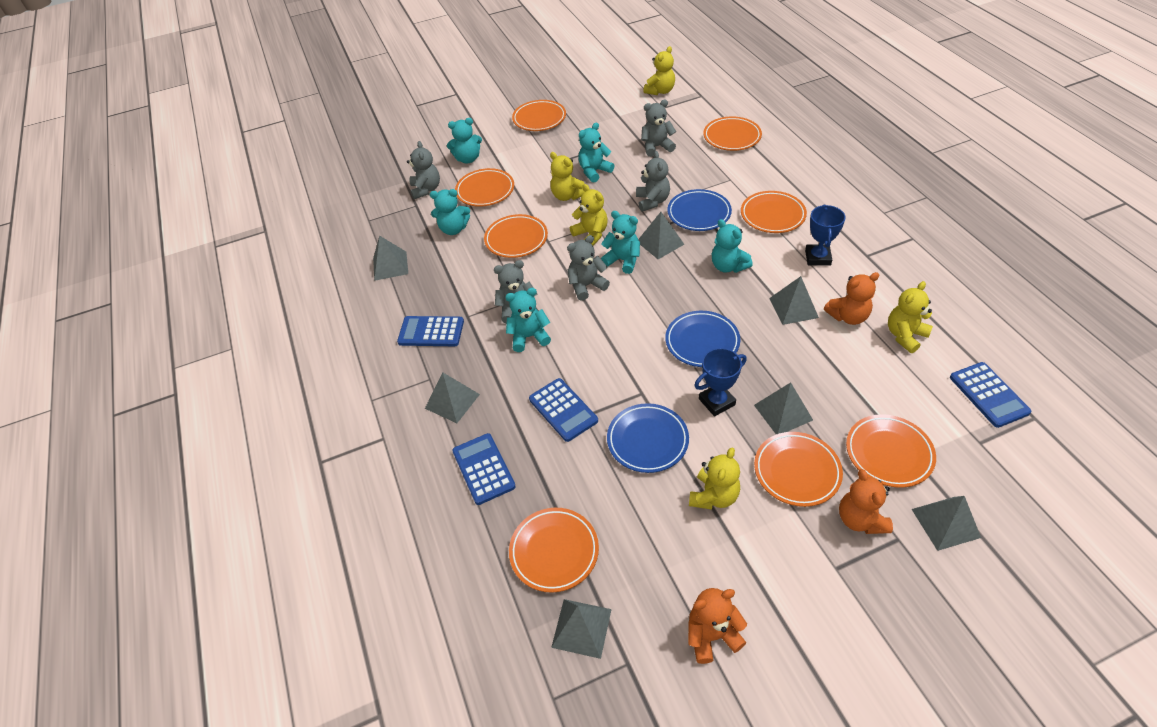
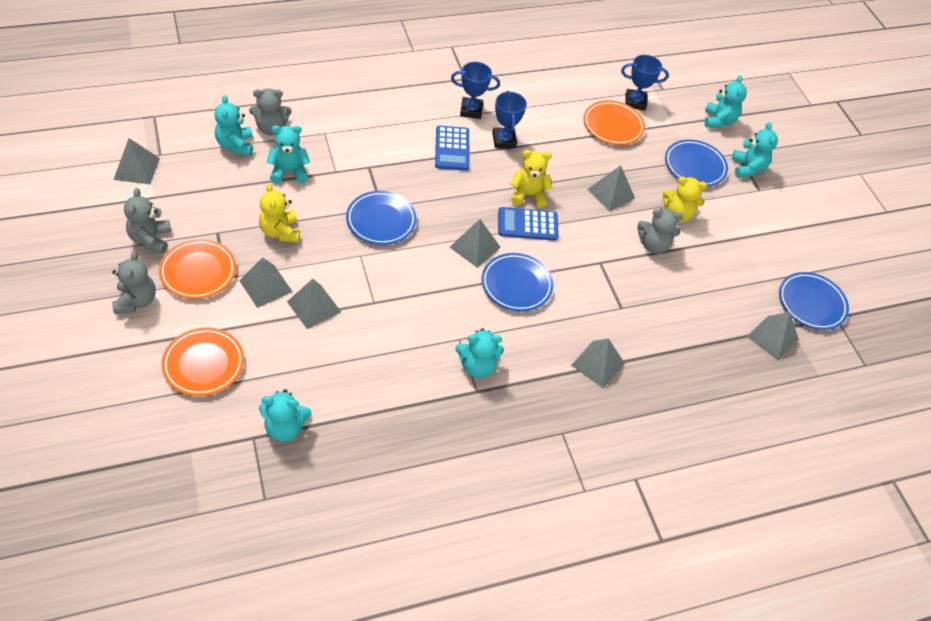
blue calculator: 4 -> 2
blue plate: 3 -> 4
blue trophy: 2 -> 3
grey teddy bear: 5 -> 4
orange plate: 8 -> 3
orange teddy bear: 3 -> 0
yellow teddy bear: 5 -> 3

